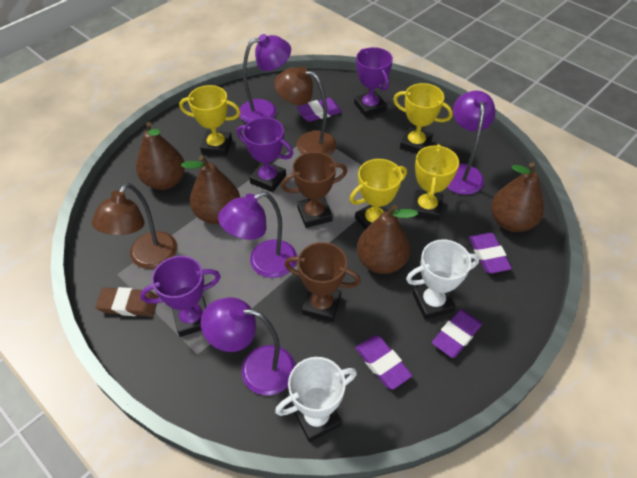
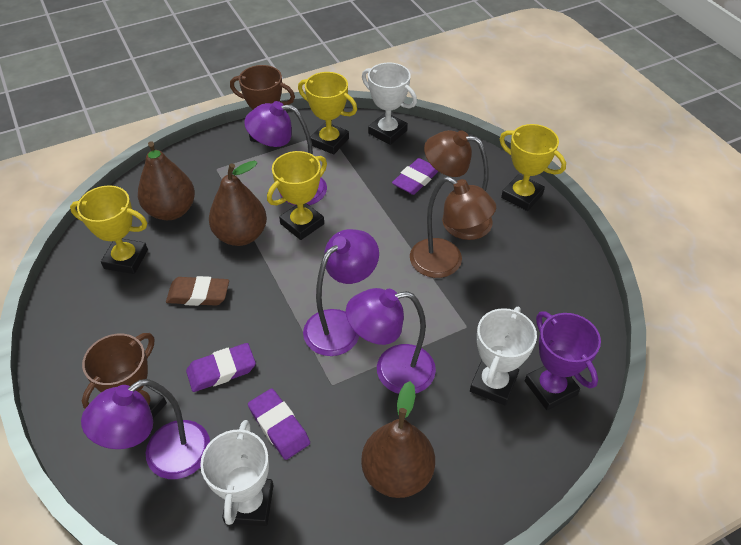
brown pear: 4 -> 3
purple eraser: 4 -> 3
purple trophy: 3 -> 1
white trophy: 2 -> 3

